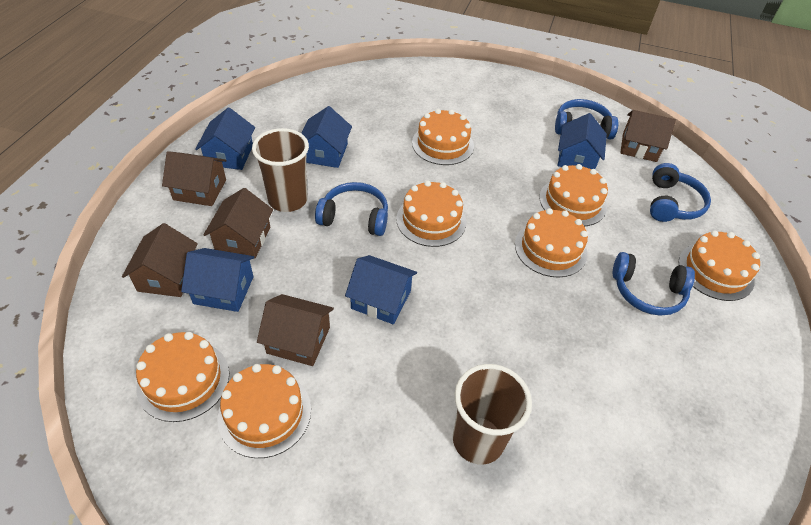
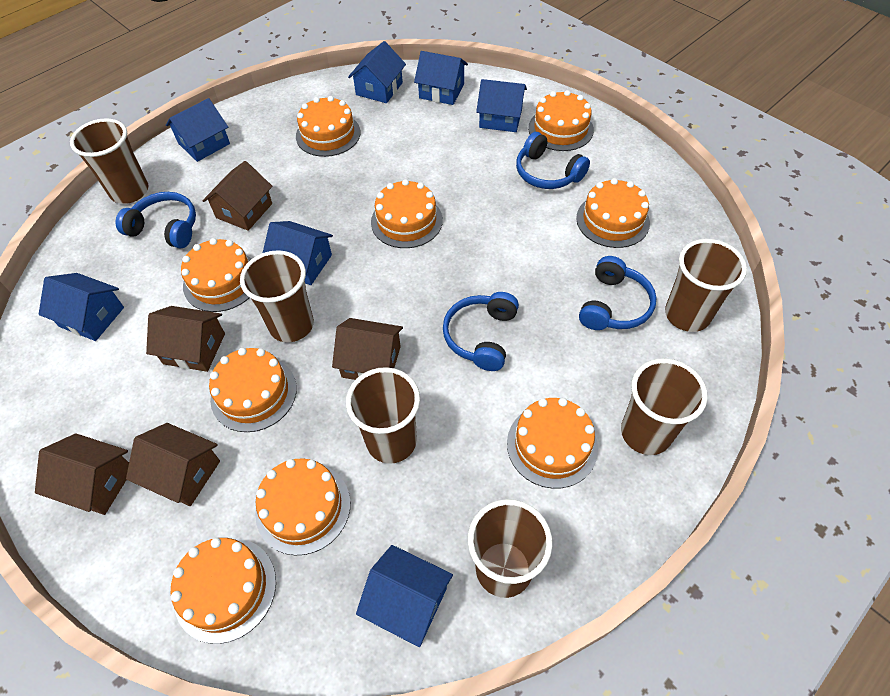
blue house: 5 -> 7
brown cup: 2 -> 6
orange cake: 7 -> 9

